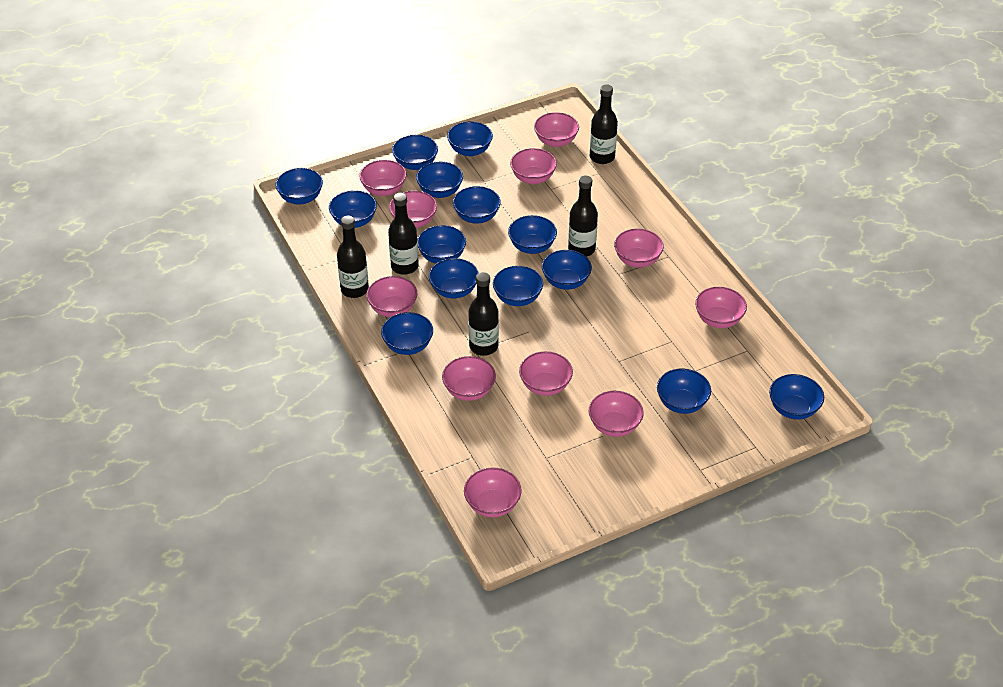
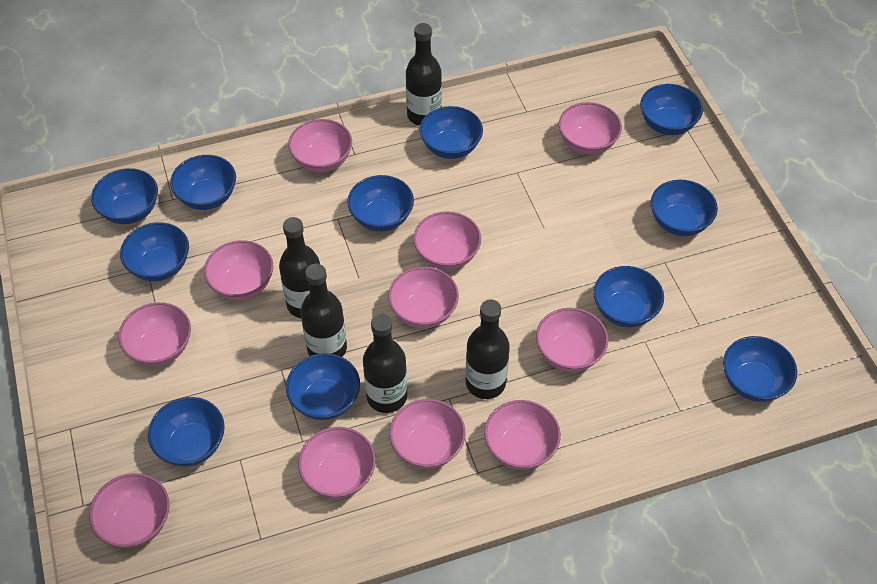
blue bowl: 14 -> 11

